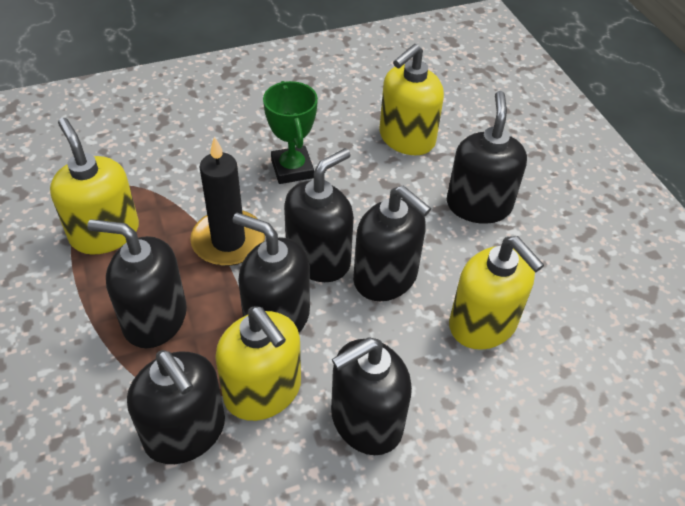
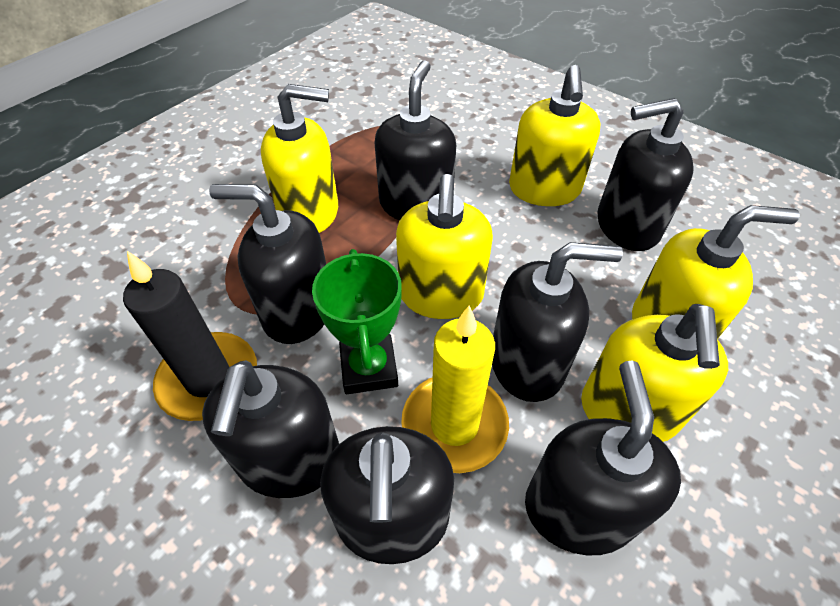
yellow candle: 0 -> 1
yellow soap dispenser: 4 -> 5

